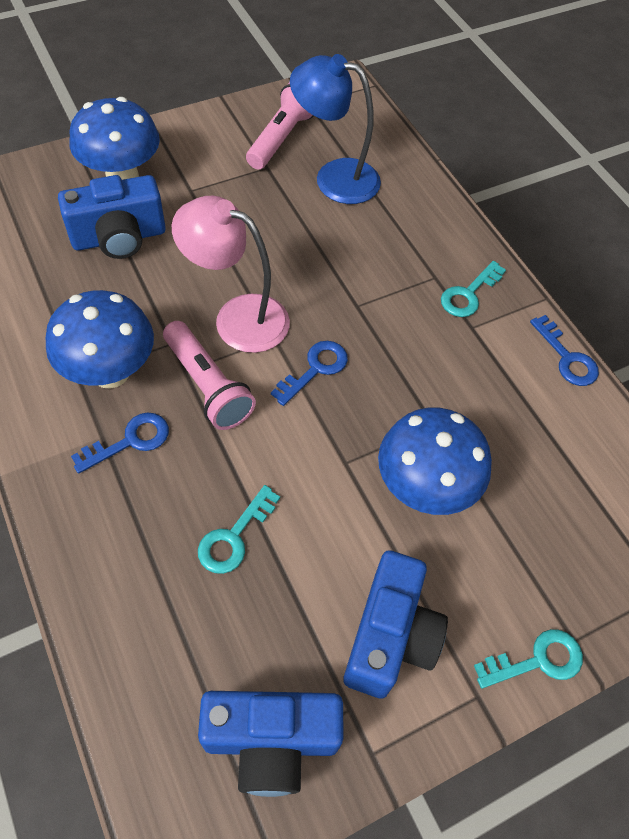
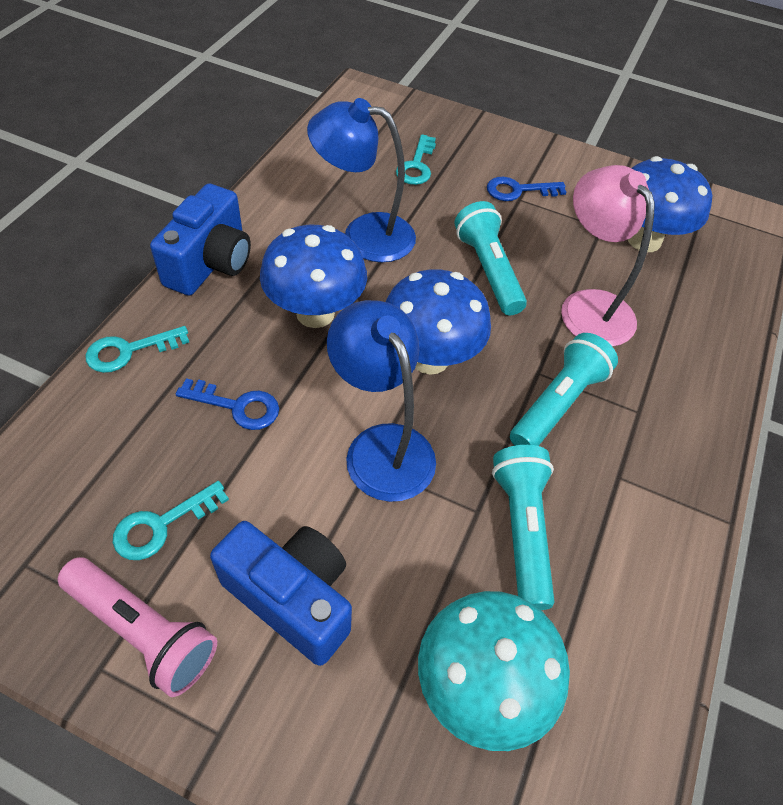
blue camera: 3 -> 2
blue key: 3 -> 2
blue lamp: 1 -> 2
pink flashlight: 2 -> 1
turquoise flashlight: 0 -> 3
turquoise mushroom: 0 -> 1

